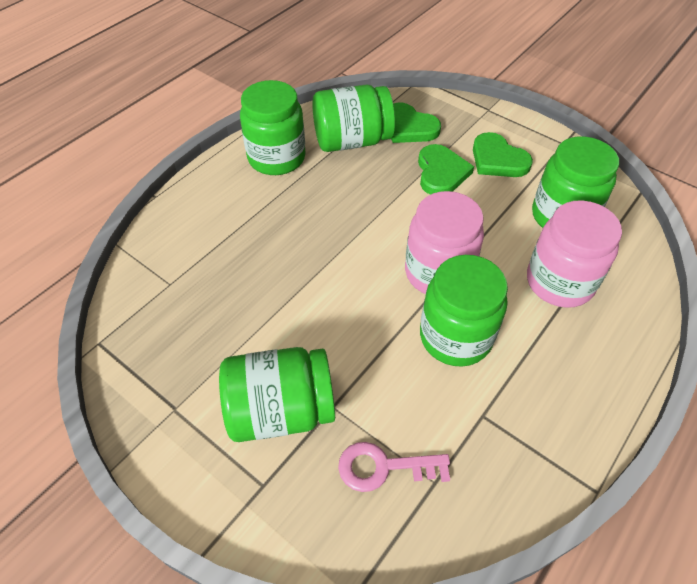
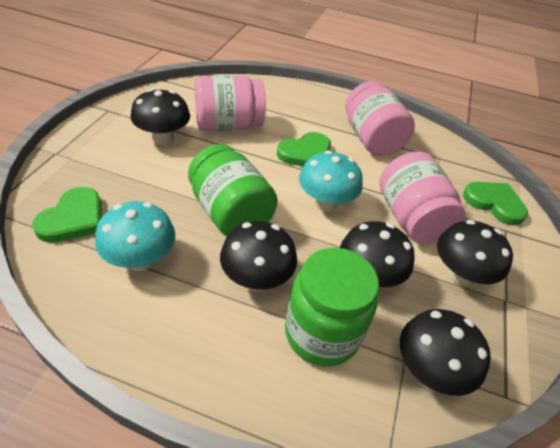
black mushroom: 0 -> 5
green jar: 5 -> 2
pink jar: 2 -> 3
pink key: 1 -> 0
turquoise mushroom: 0 -> 2

